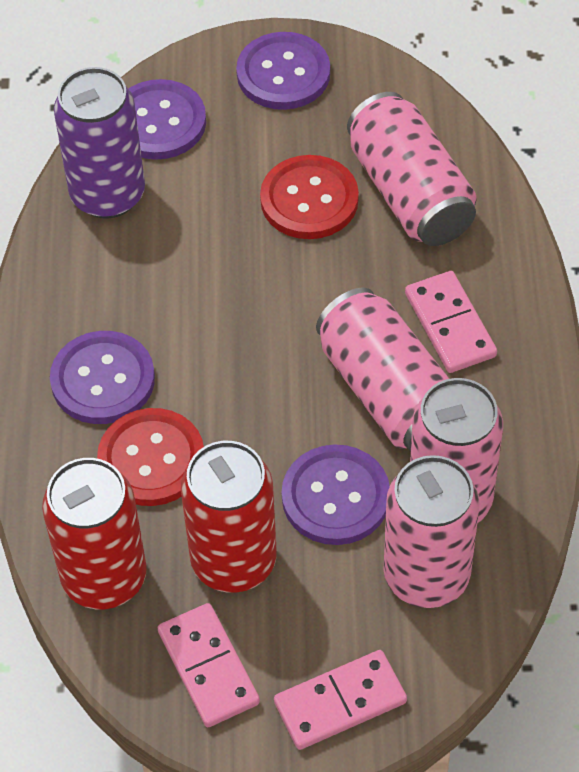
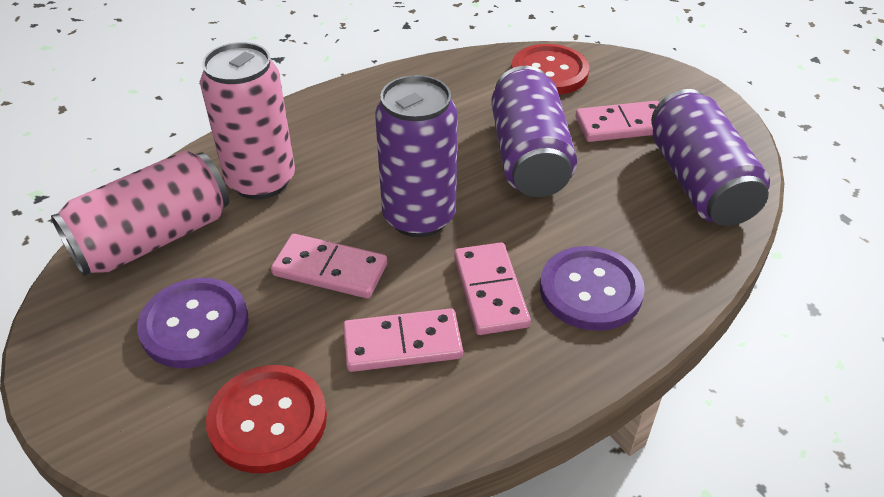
pink can: 4 -> 2
pink domino: 3 -> 4
purple button: 4 -> 2
purple can: 1 -> 3
red can: 2 -> 0

